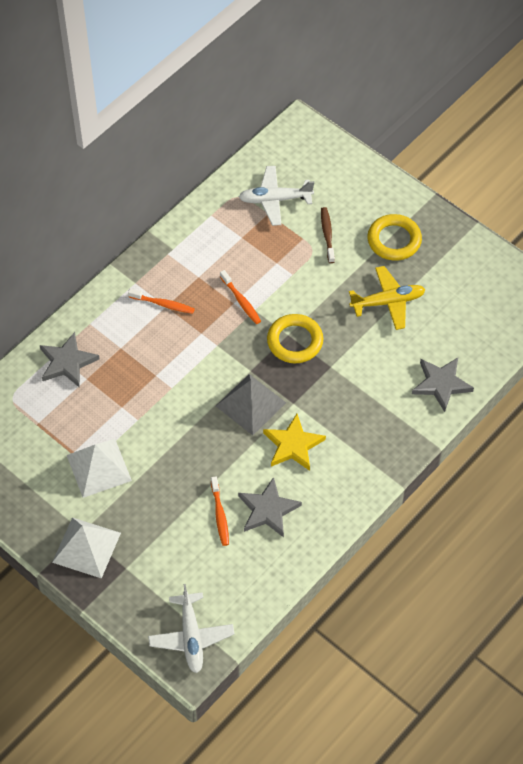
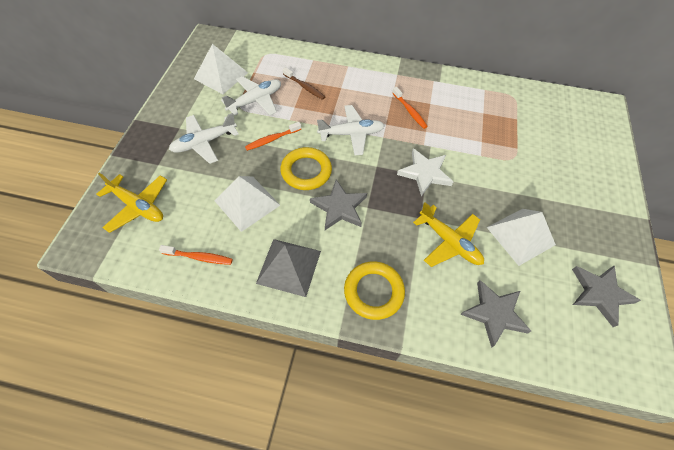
white plane: 2 -> 3
white pyramid: 2 -> 3
white star: 0 -> 1
yellow plane: 1 -> 2
yellow star: 1 -> 0

